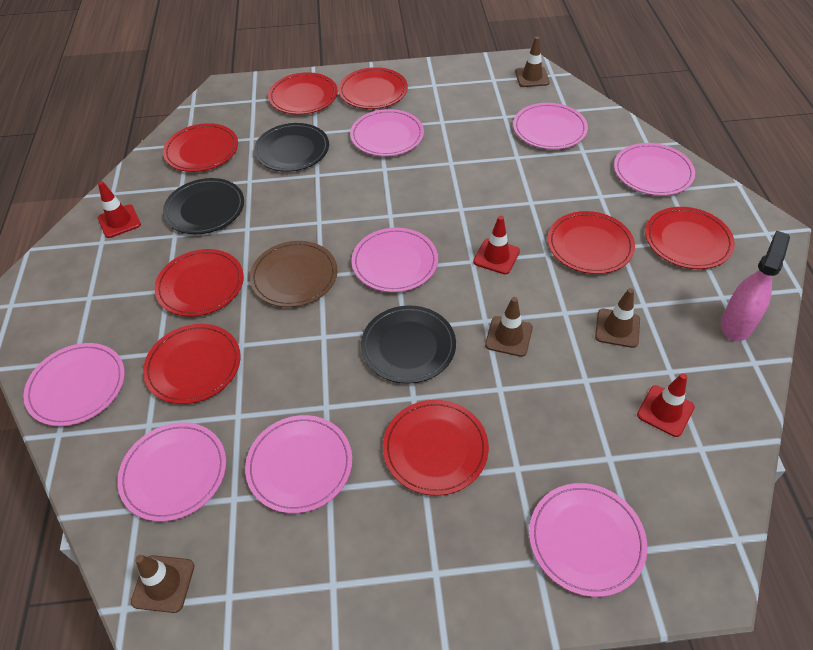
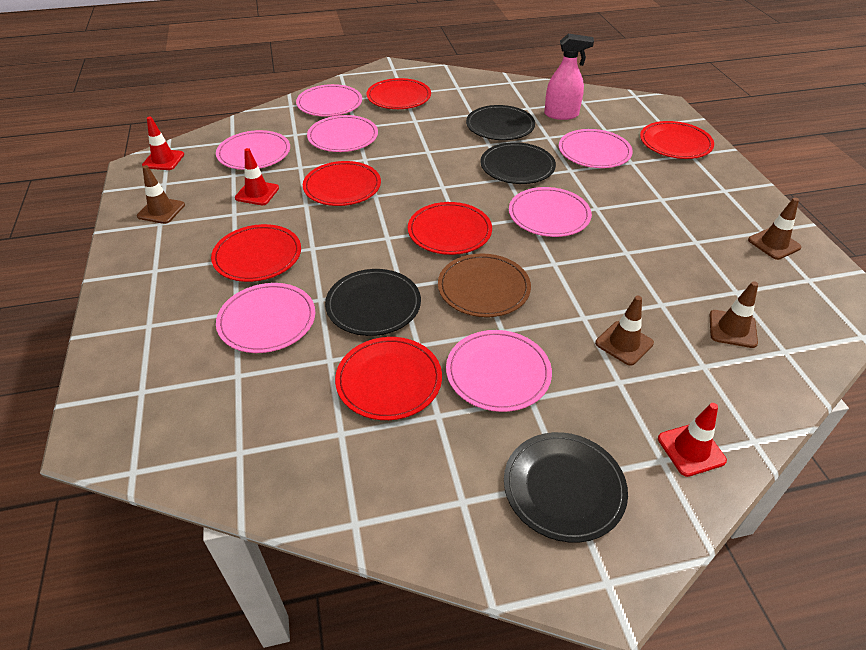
black plate: 3 -> 4
pink plate: 8 -> 7
red plate: 8 -> 6

